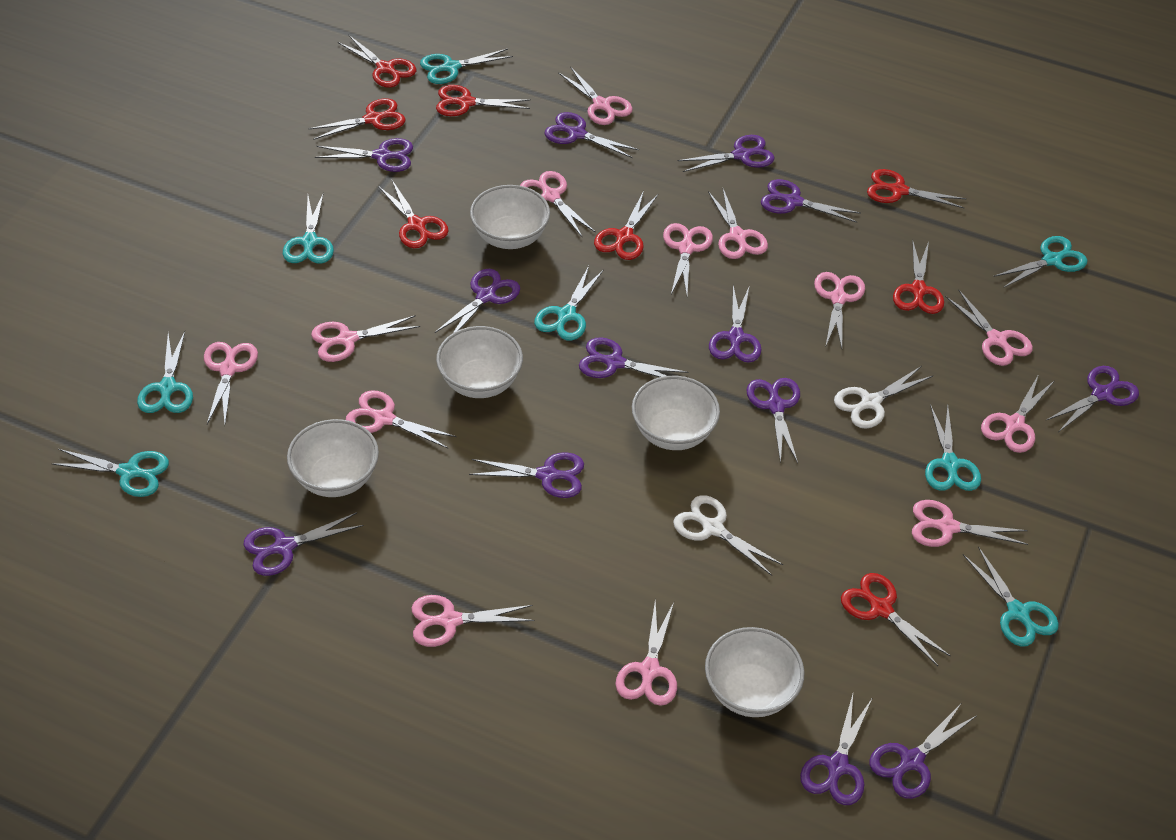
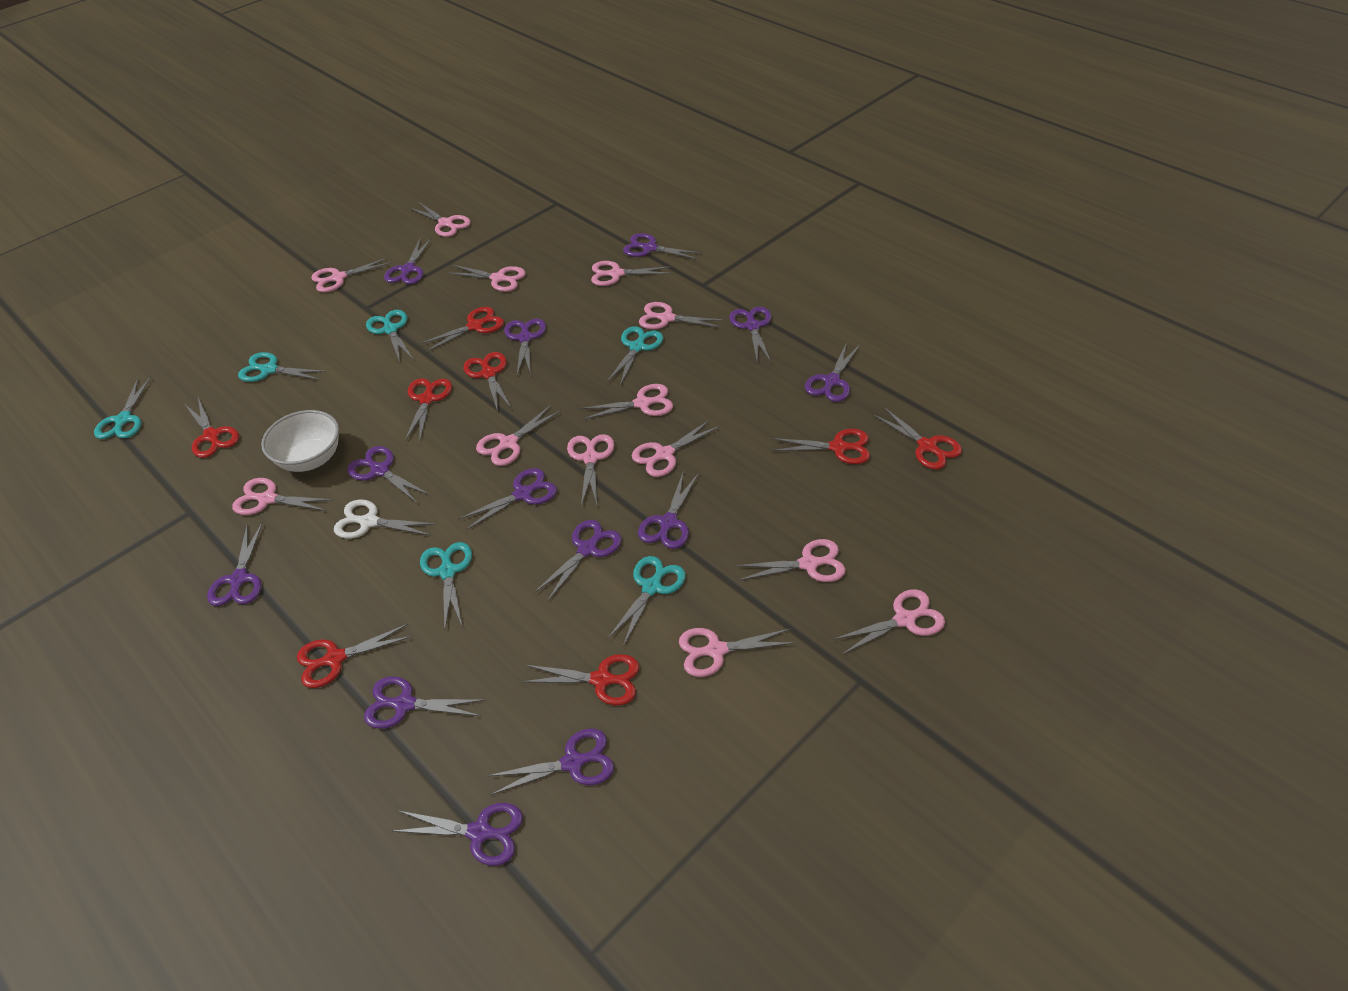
turquoise scissors: 8 -> 6
white bowl: 5 -> 1
white scissors: 2 -> 1

